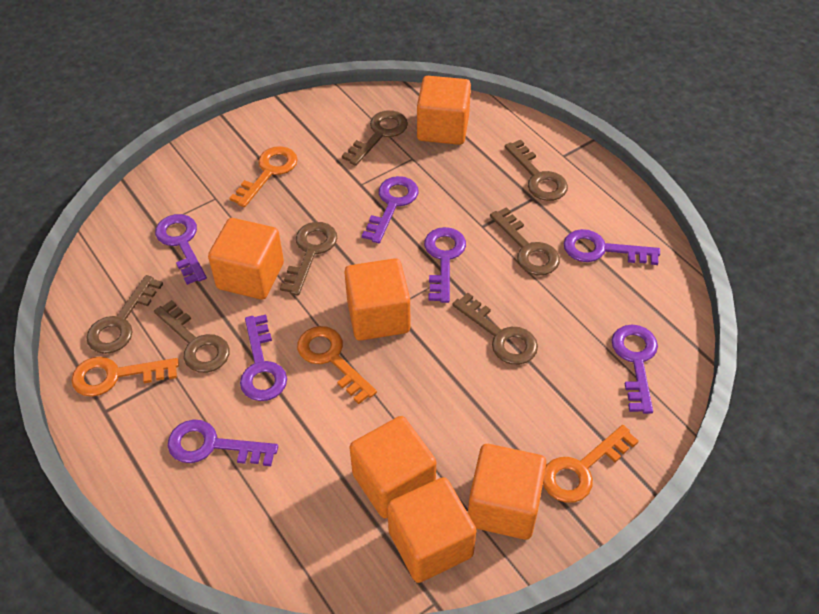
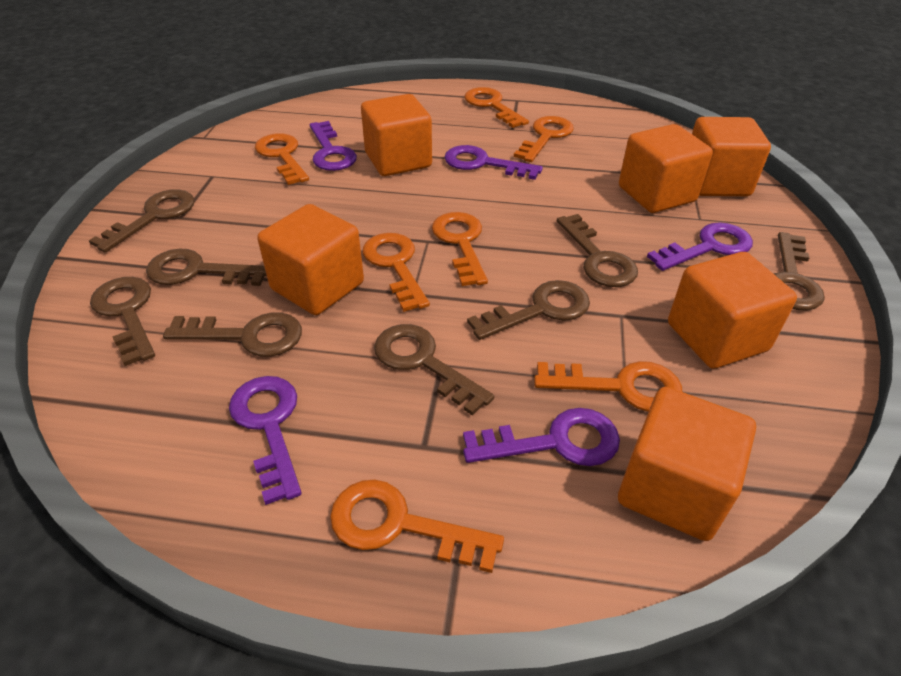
brown key: 7 -> 8
orange key: 4 -> 7
purple key: 7 -> 5

